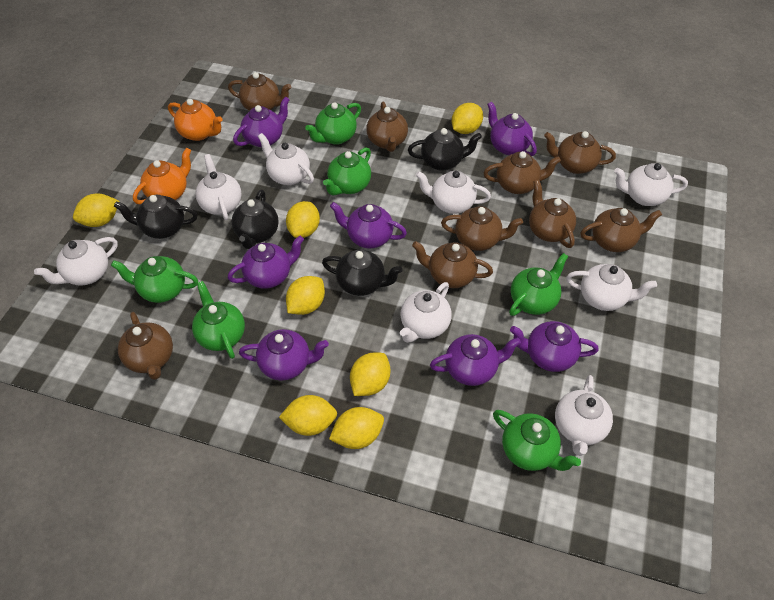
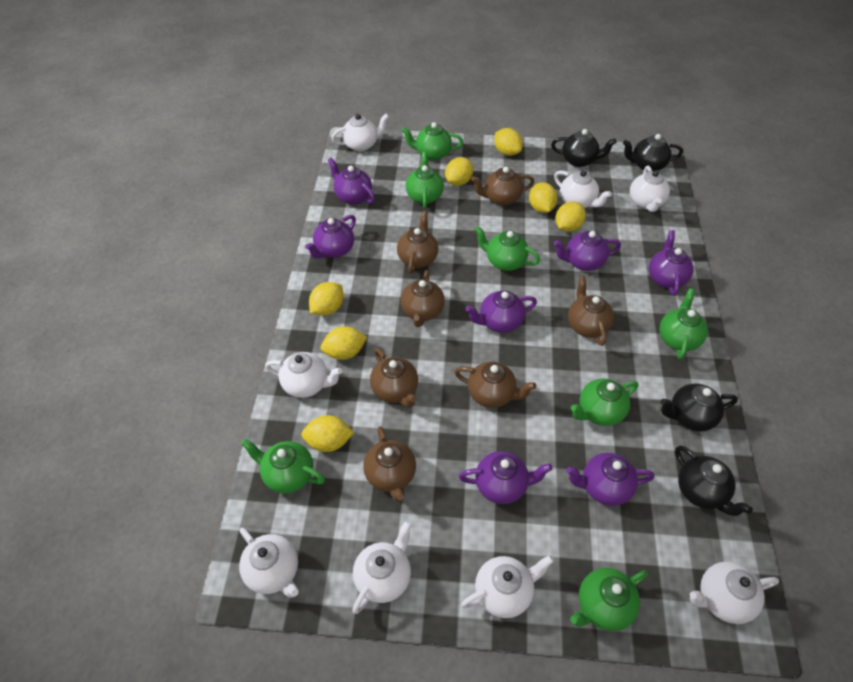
brown teapot: 9 -> 7
green teapot: 6 -> 7
orange teapot: 2 -> 0

